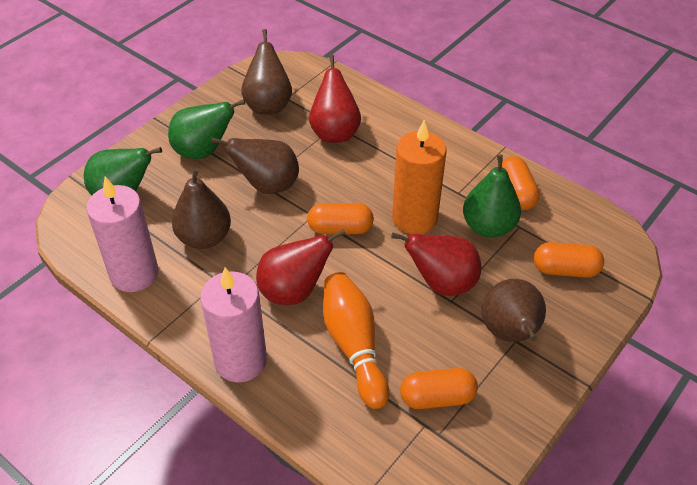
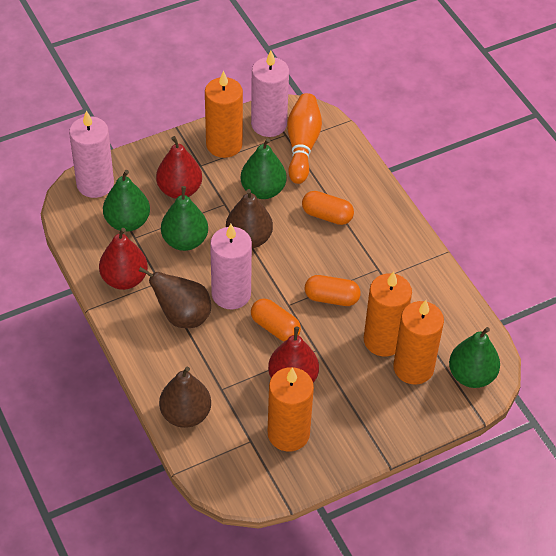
brown pear: 4 -> 3
green pear: 3 -> 4
orange candle: 1 -> 4
orange capsule: 4 -> 3
pink candle: 2 -> 3

